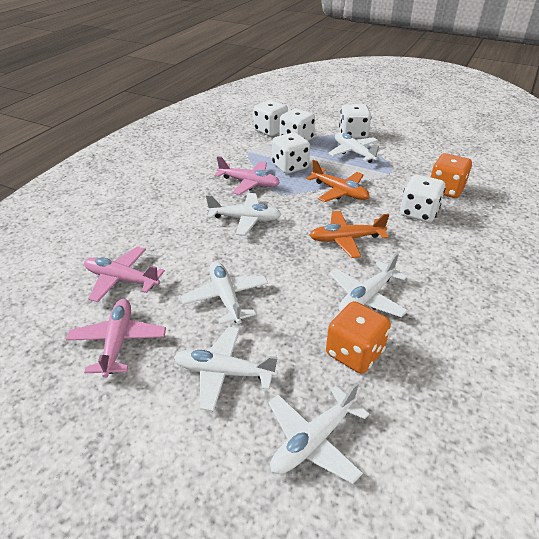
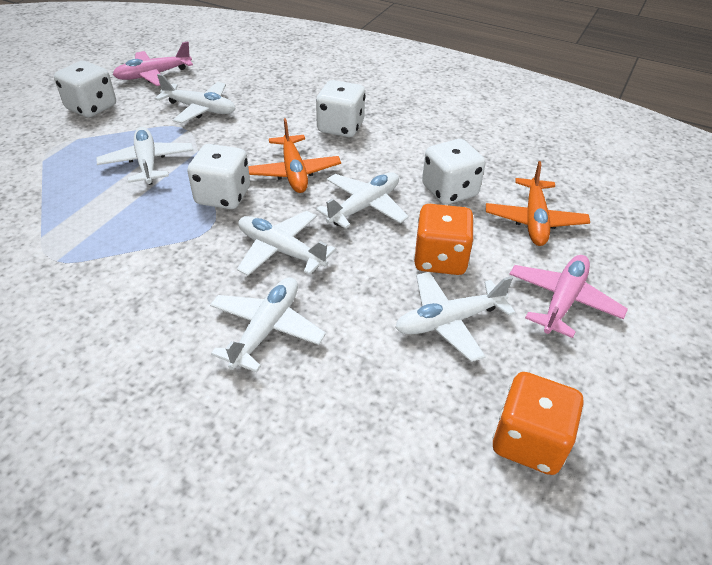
pink plane: 3 -> 2
white dice: 5 -> 4

